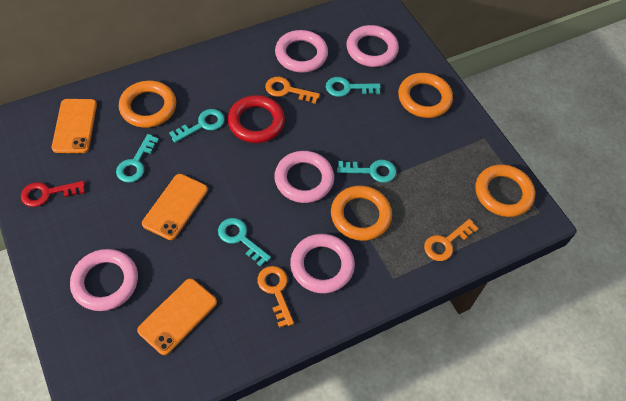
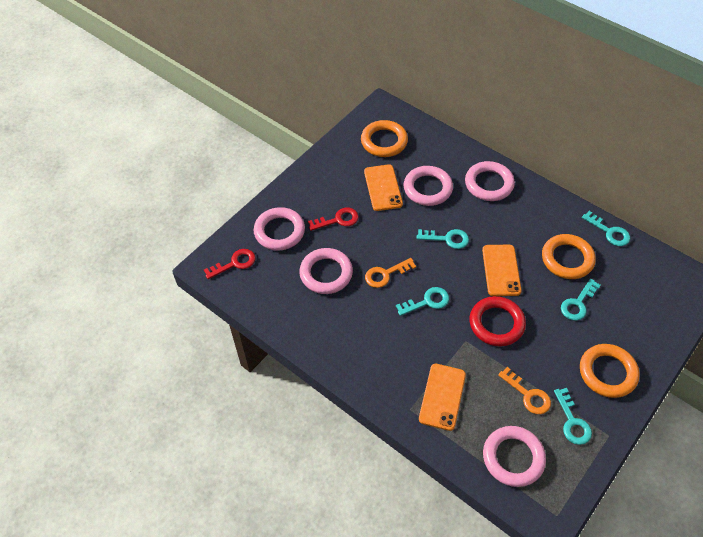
orange key: 3 -> 2
orange ring: 4 -> 3
red key: 1 -> 2

